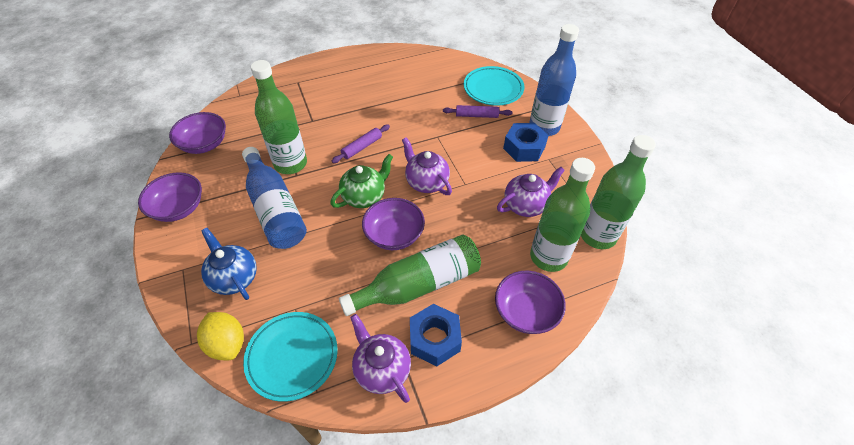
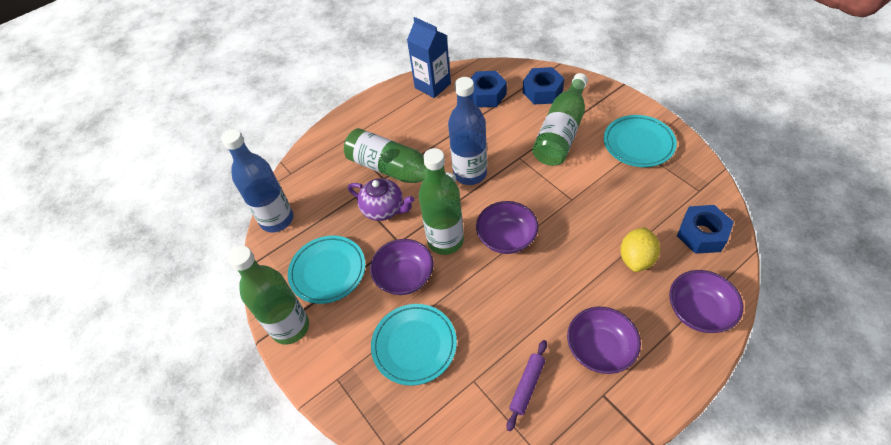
blue carton: 0 -> 1
blue nut: 2 -> 3
blue teapot: 1 -> 0
green teapot: 1 -> 0
purple rolling pin: 2 -> 1
purple teapot: 3 -> 1
turquoise plate: 2 -> 3

